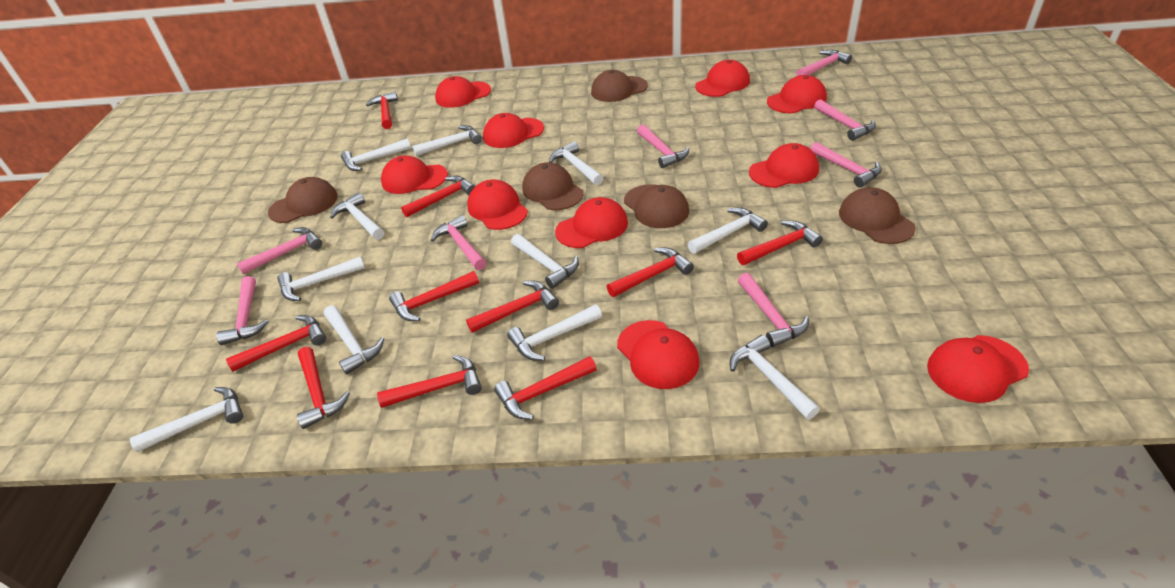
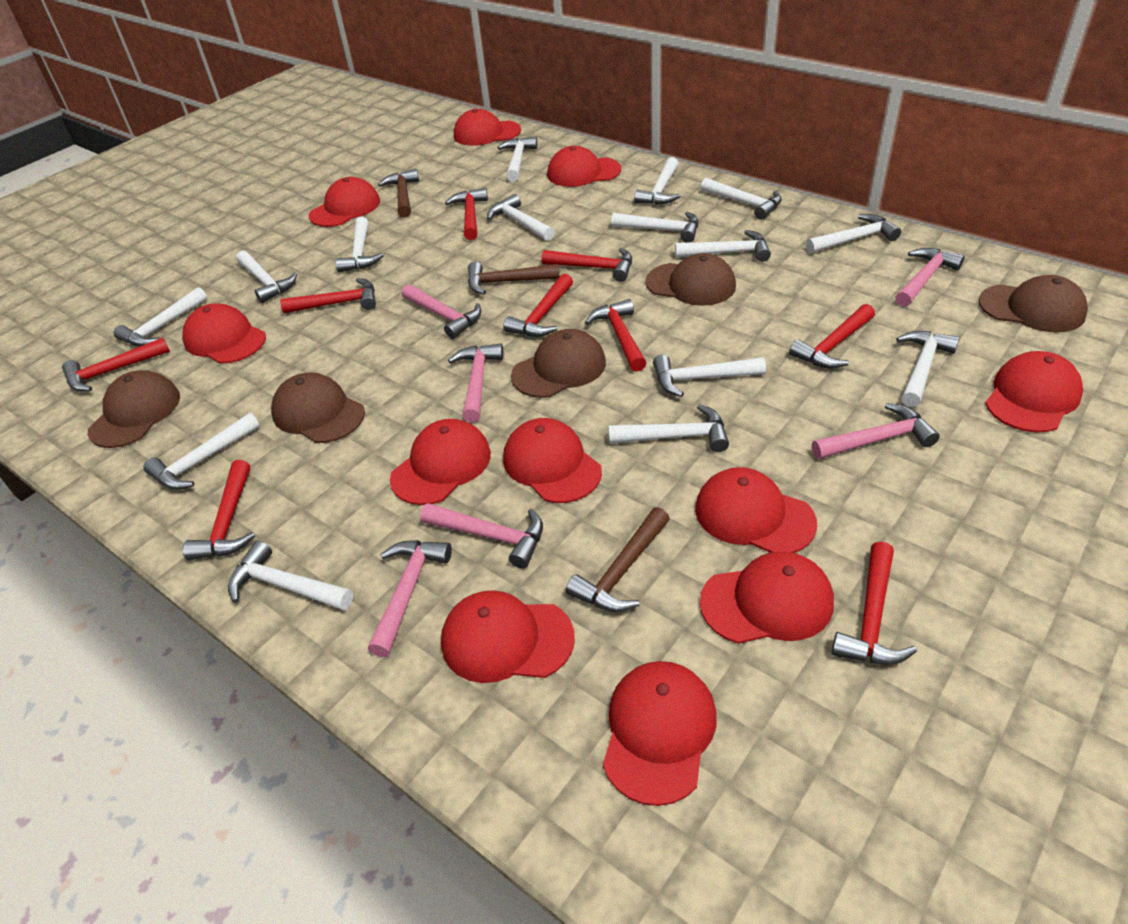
brown hammer: 0 -> 3
pink hammer: 8 -> 6
red cap: 10 -> 11
red hammer: 10 -> 9
white hammer: 11 -> 15

